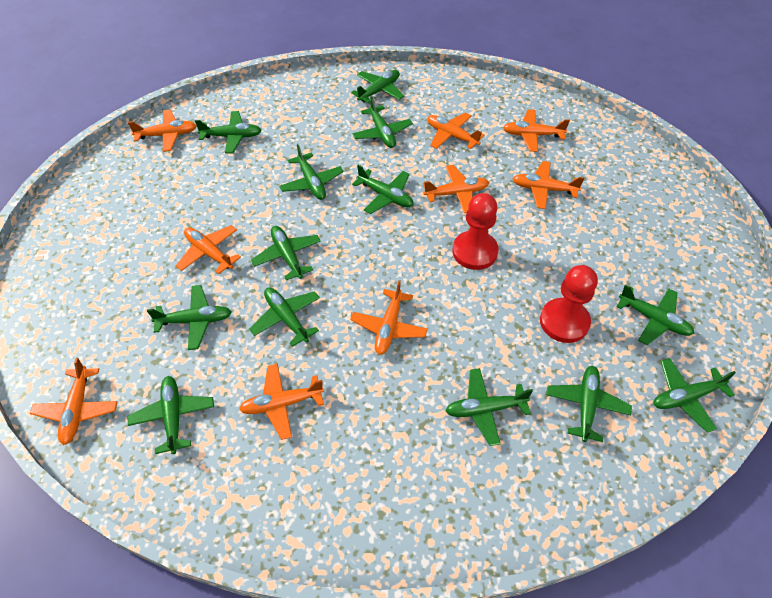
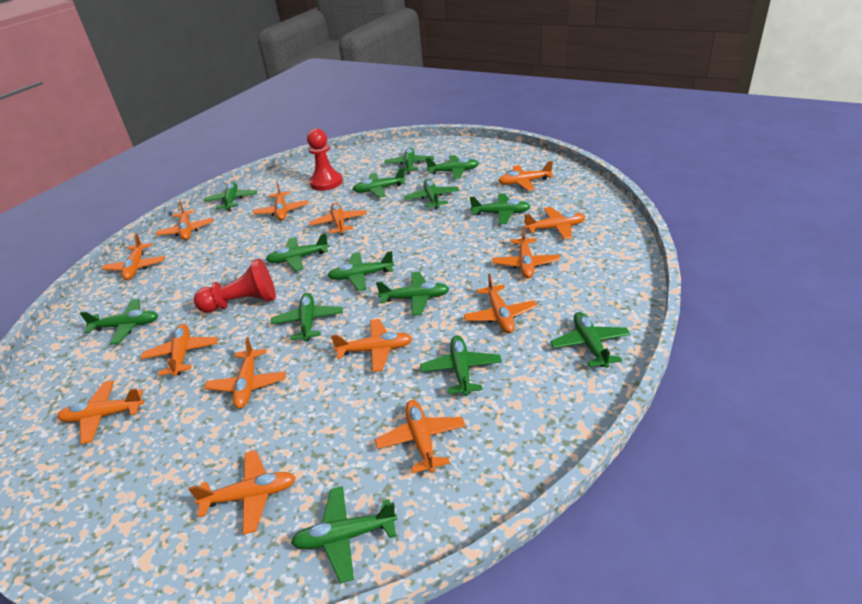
green plane: 13 -> 14
orange plane: 9 -> 14

